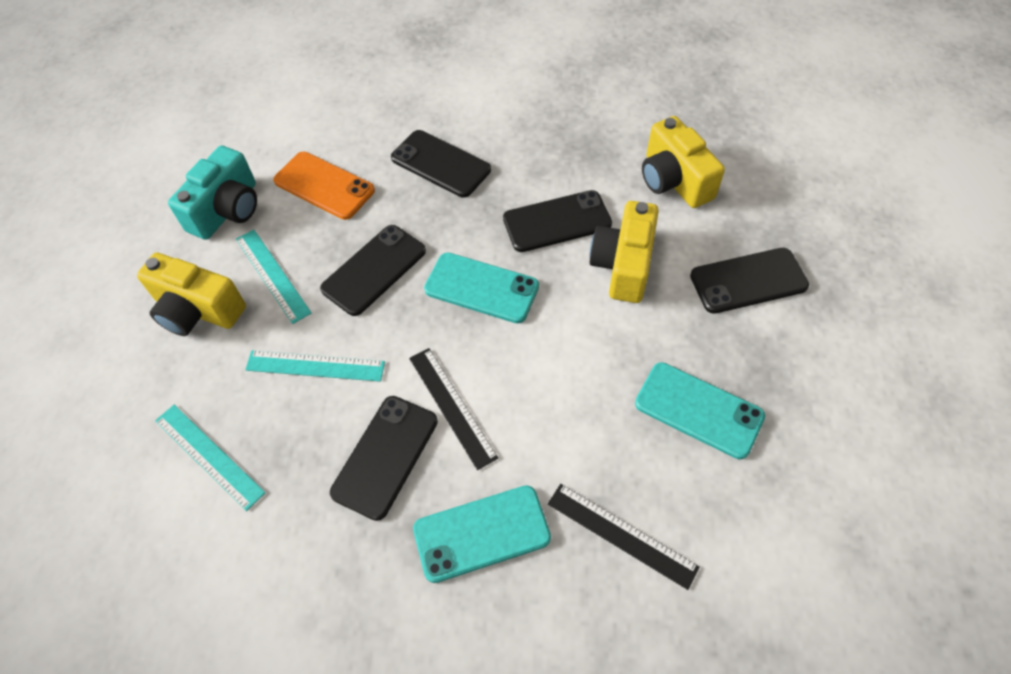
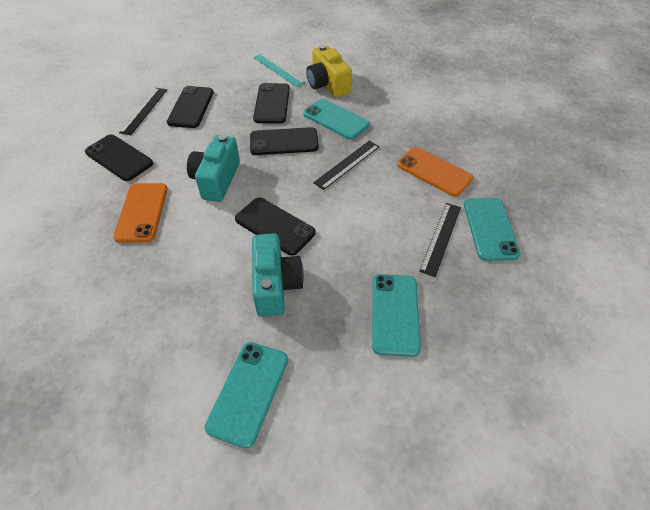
black ruler: 2 -> 3
orange phone: 1 -> 2
turquoise camera: 1 -> 2
turquoise phone: 3 -> 4
turquoise ruler: 3 -> 1
yellow camera: 3 -> 1

